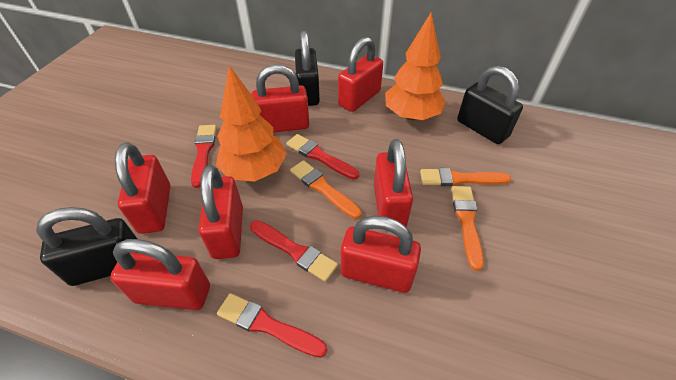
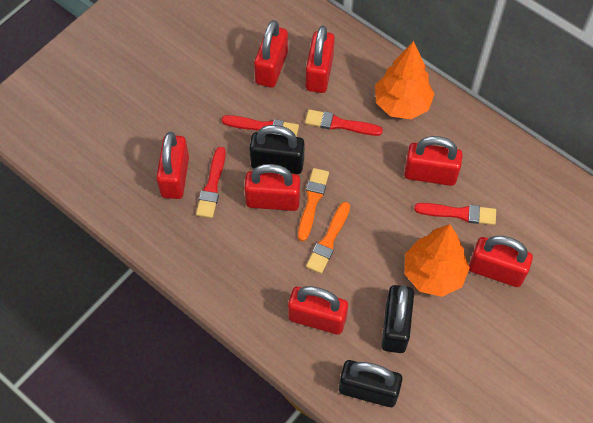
orange brush: 3 -> 2

